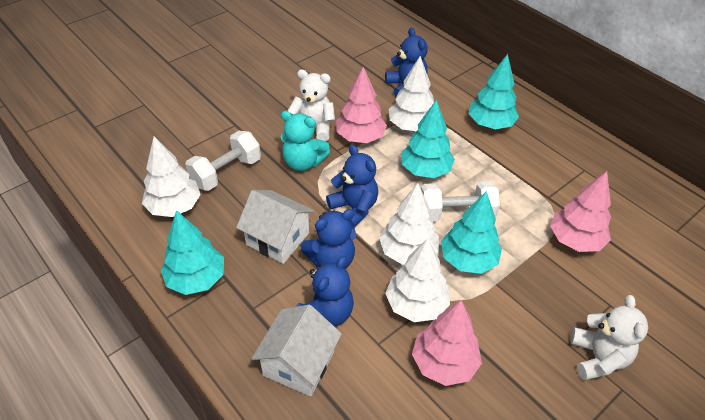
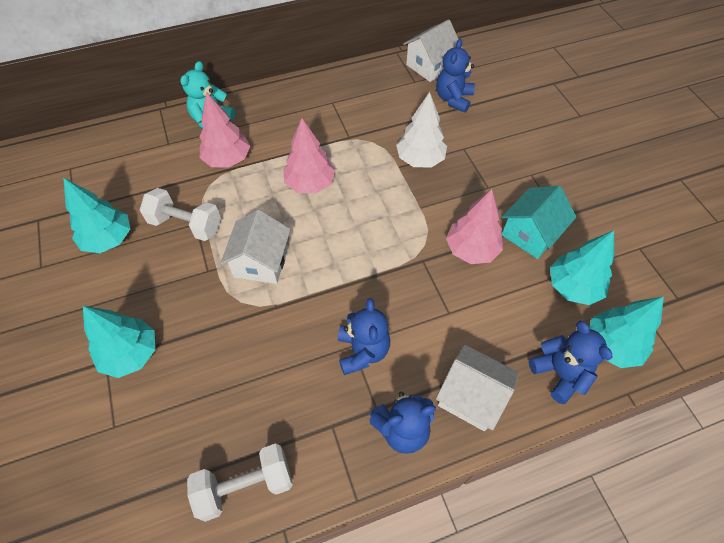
turquoise house: 0 -> 1
white house: 2 -> 3
white teddy bear: 2 -> 0
white tree: 4 -> 1

